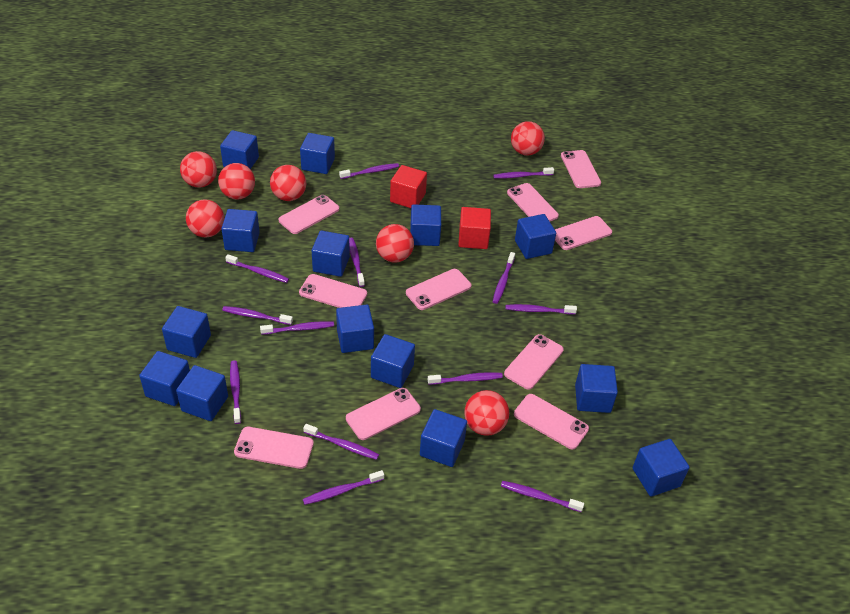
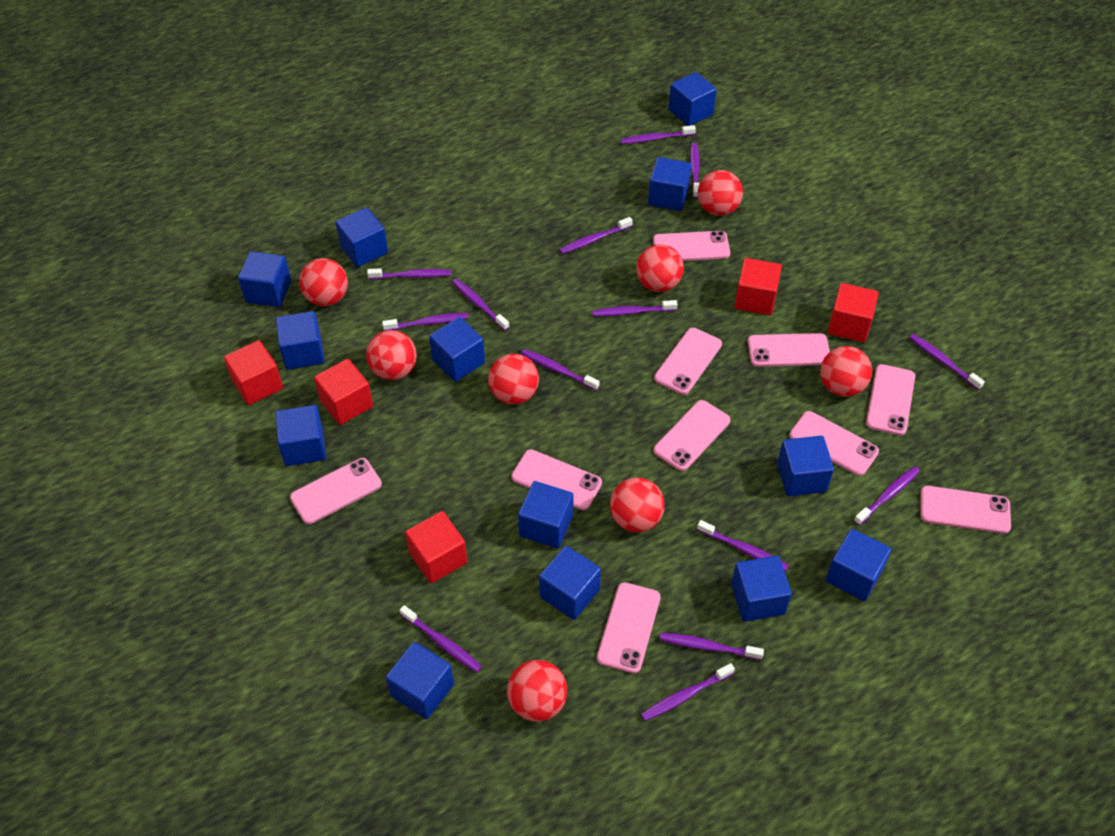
blue cube: 14 -> 13
purple toothbrush: 13 -> 14
red ball: 7 -> 8
red cube: 2 -> 5

